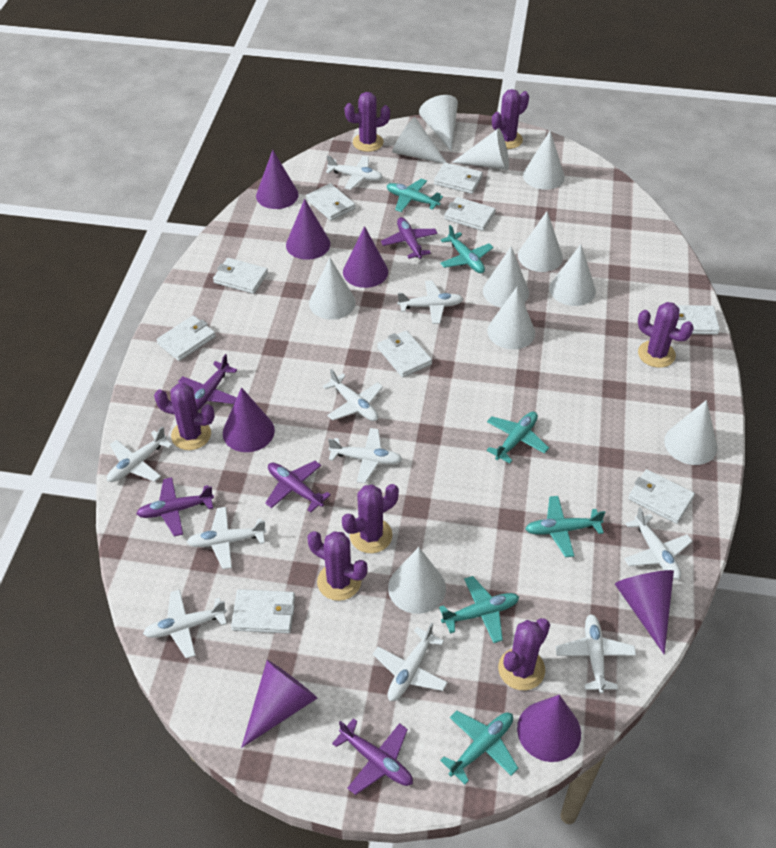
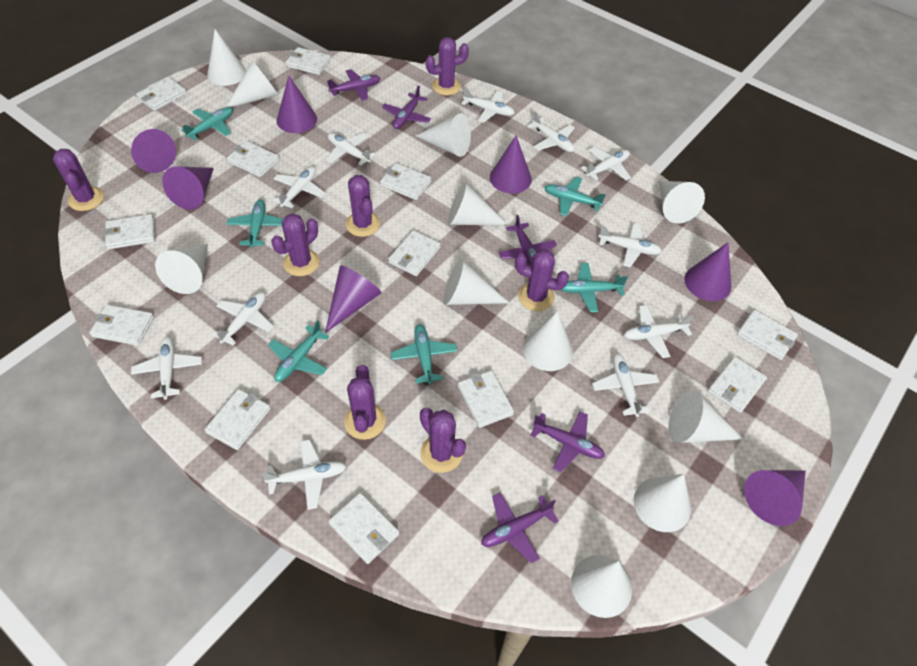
white plane: 10 -> 11
white wallet: 9 -> 12

